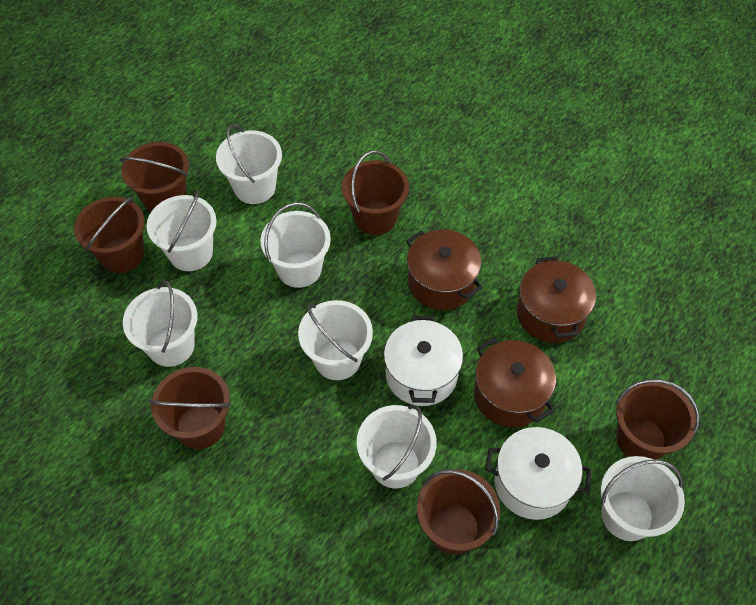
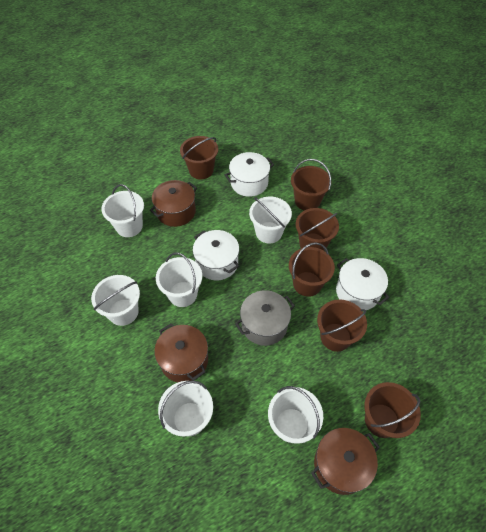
grey pot: 0 -> 1
white bucket: 7 -> 6
white pot: 2 -> 3

